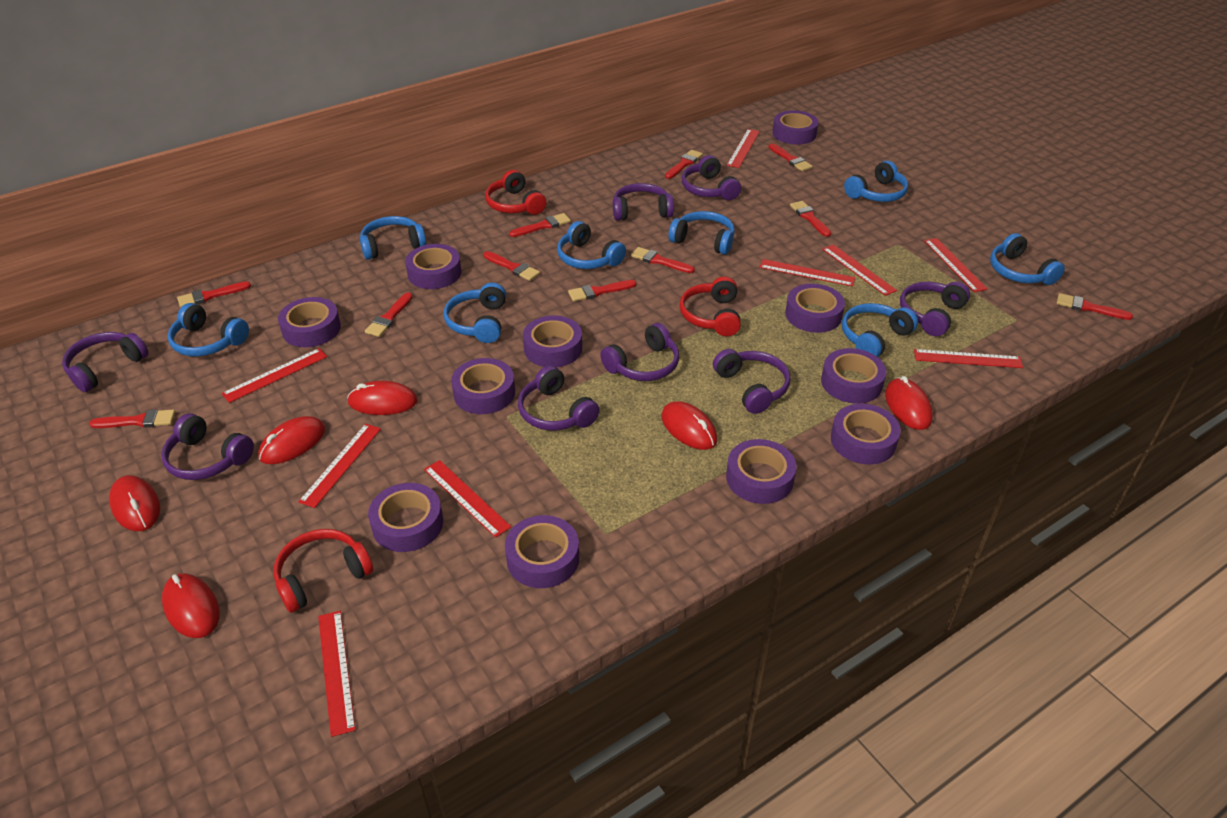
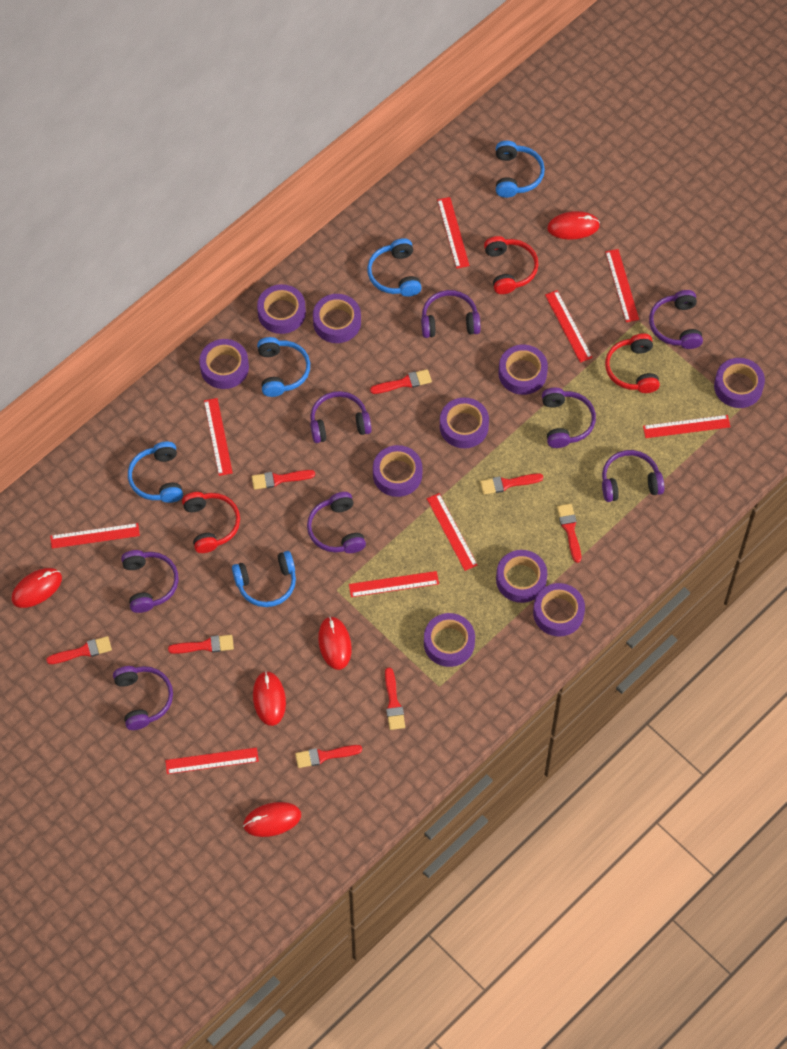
blue headphones: 8 -> 5
purple tape: 11 -> 10
red brush: 11 -> 8
red mouse: 6 -> 5

